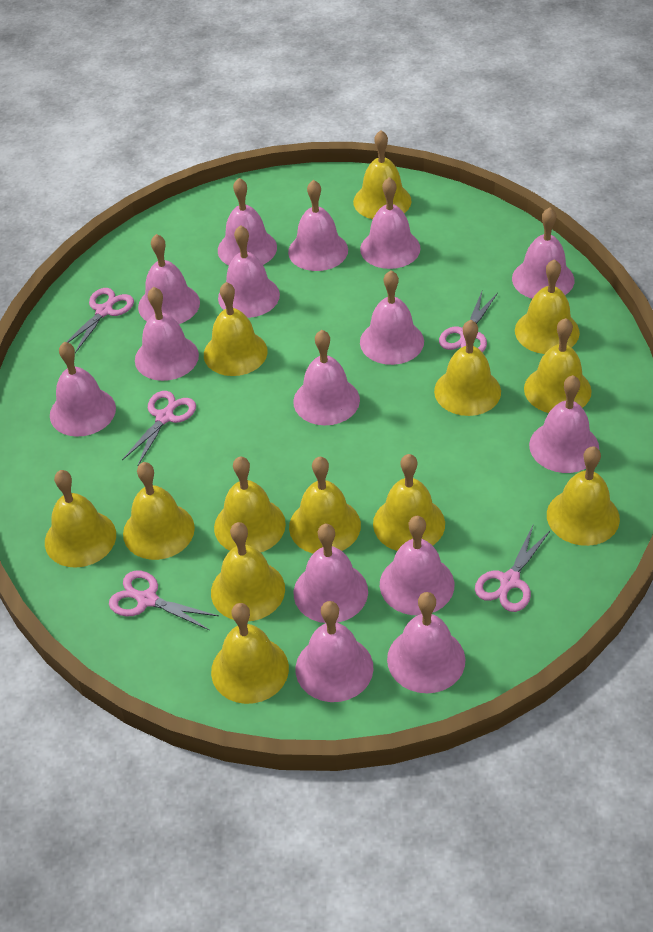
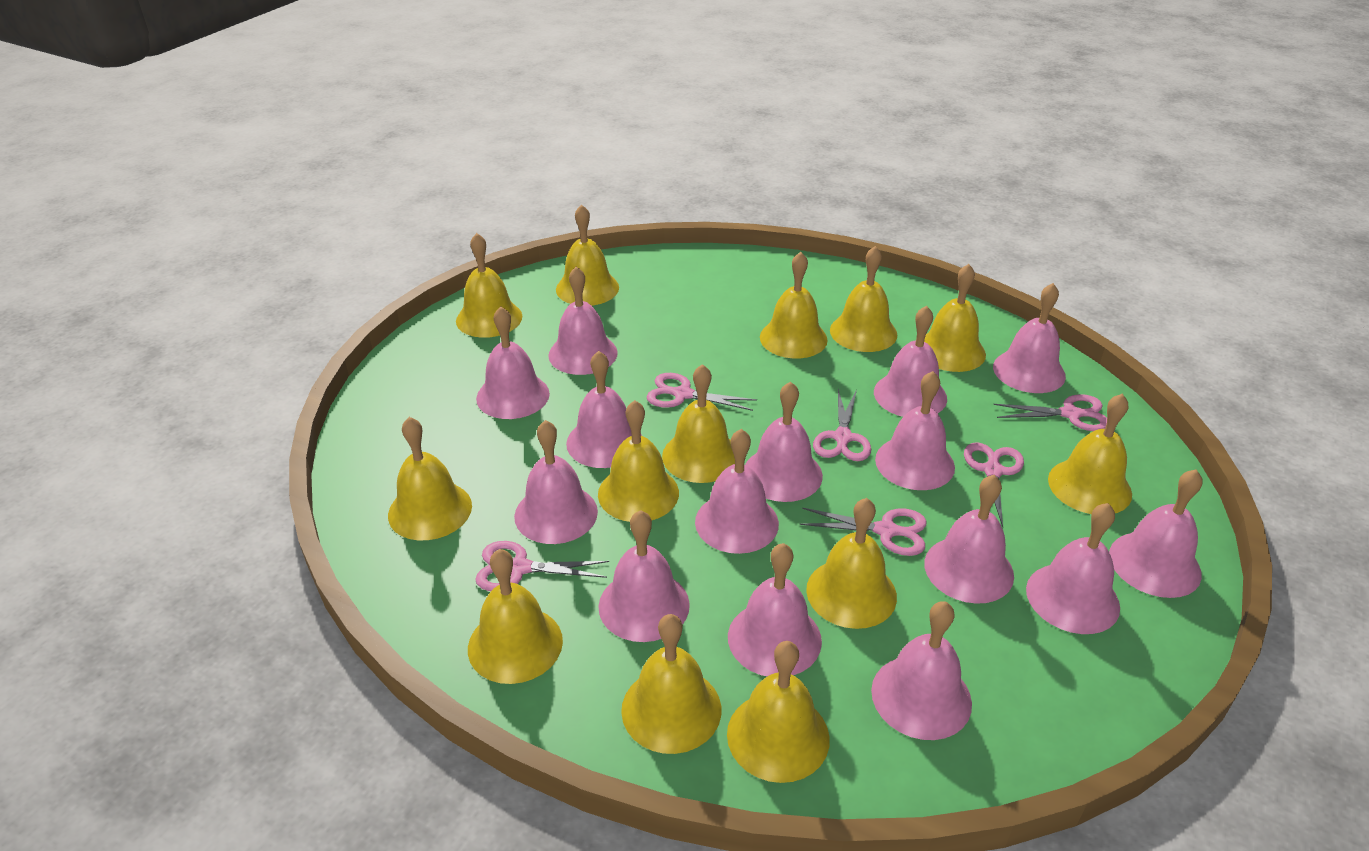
pink scissors: 5 -> 6

